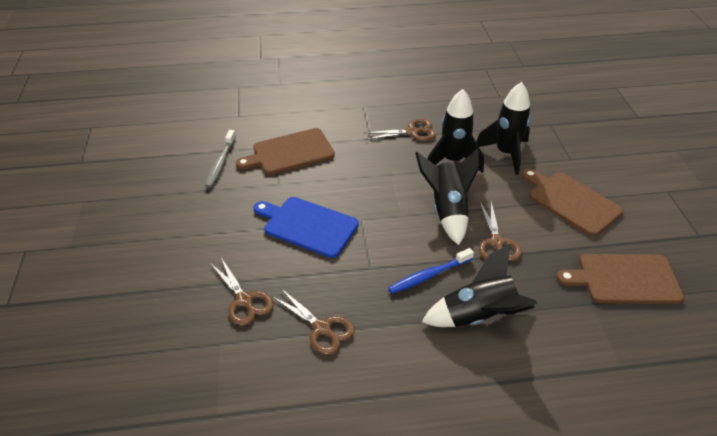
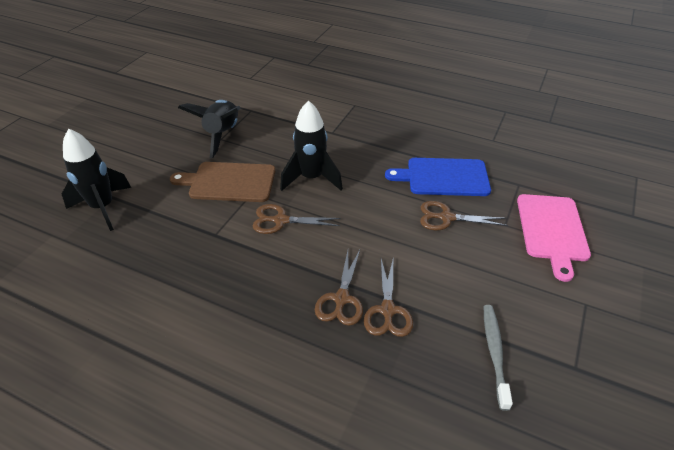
black rocket: 4 -> 3
blue toothbrush: 1 -> 0
brown cutting board: 3 -> 1
pink cutting board: 0 -> 1

